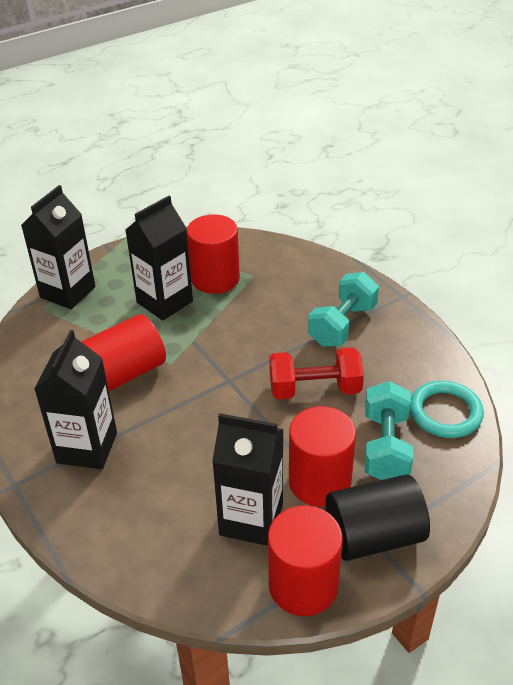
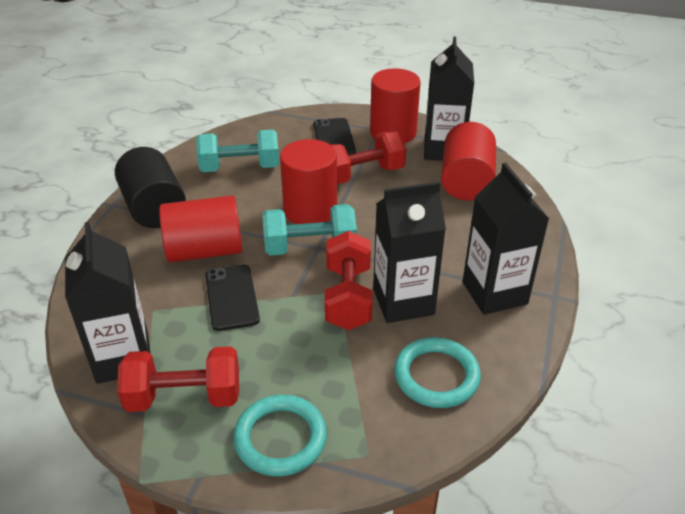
black phone: 0 -> 2
red dumbbell: 1 -> 3
turquoise ring: 1 -> 2

